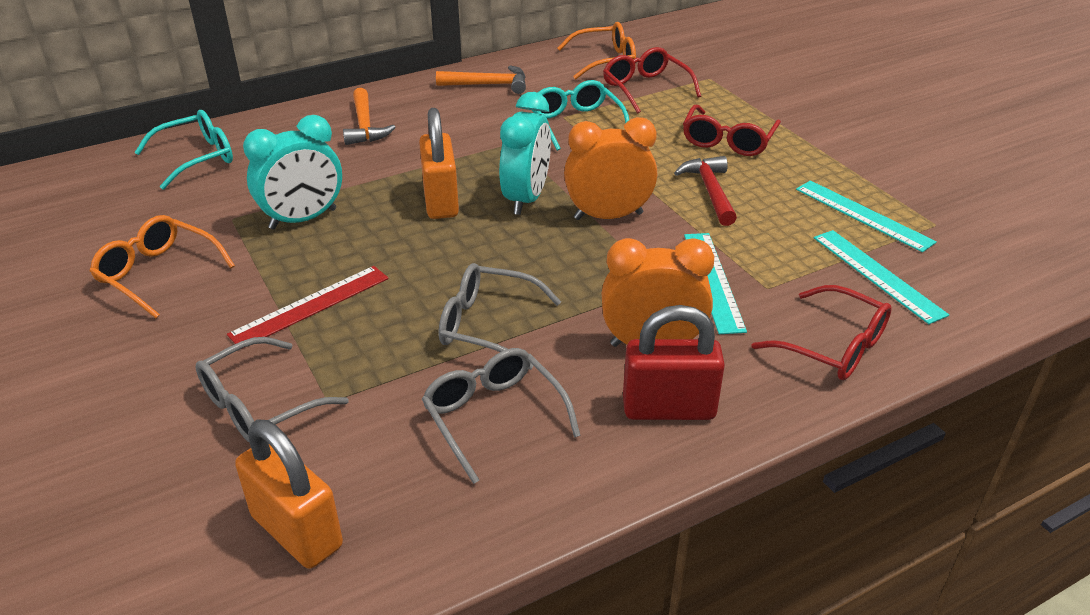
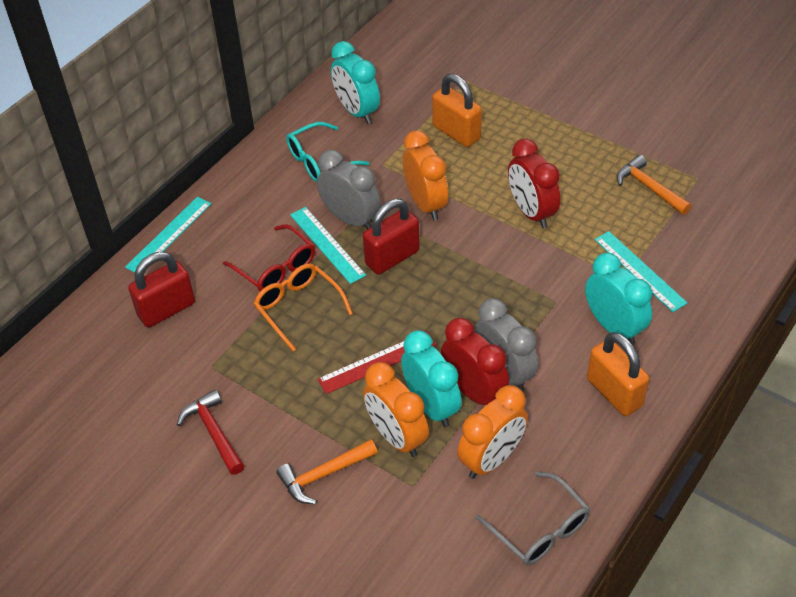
grey clock: 0 -> 2
grey glasses: 3 -> 1
orange clock: 2 -> 3
orange glasses: 2 -> 1
red clock: 0 -> 2
red glasses: 3 -> 1
red padlock: 1 -> 2
turquoise clock: 2 -> 3
turquoise glasses: 2 -> 1

